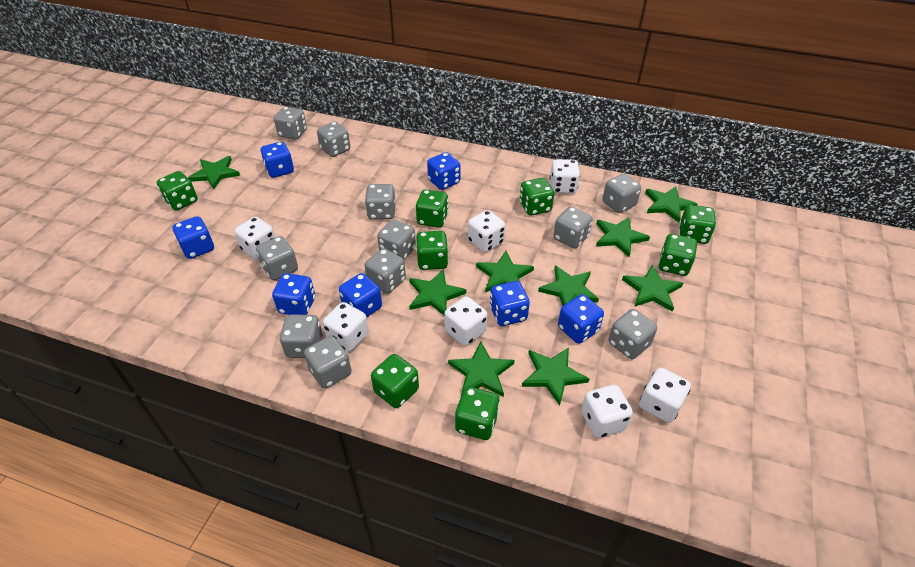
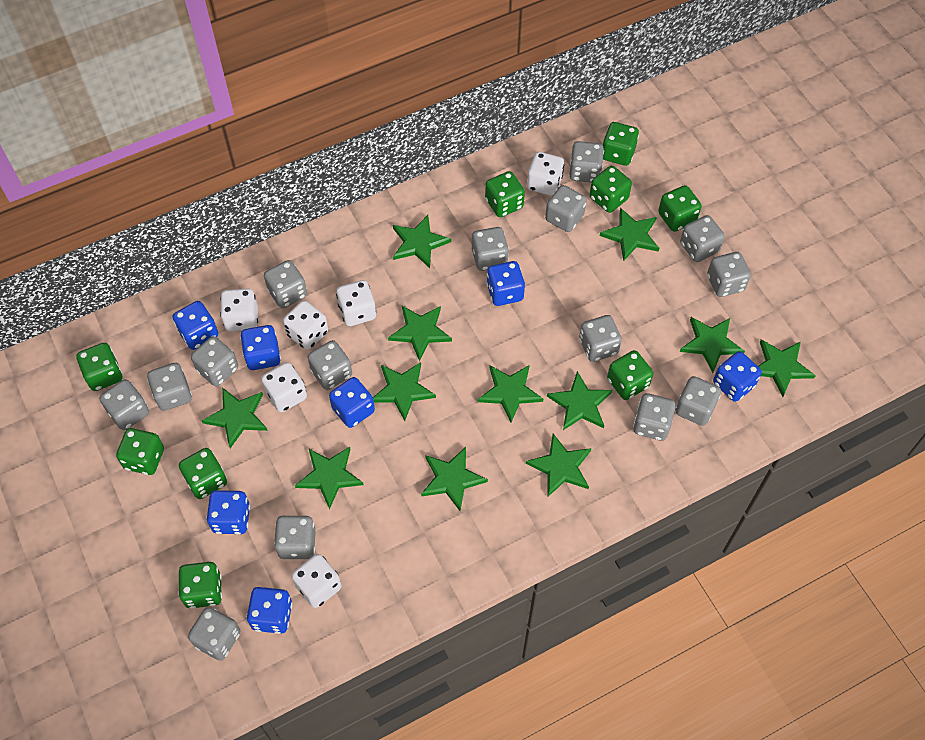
green dice: 8 -> 9
green star: 9 -> 12
grey dice: 11 -> 15
white dice: 7 -> 6

